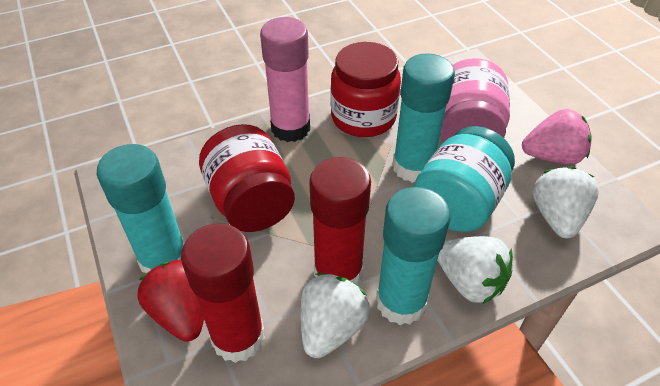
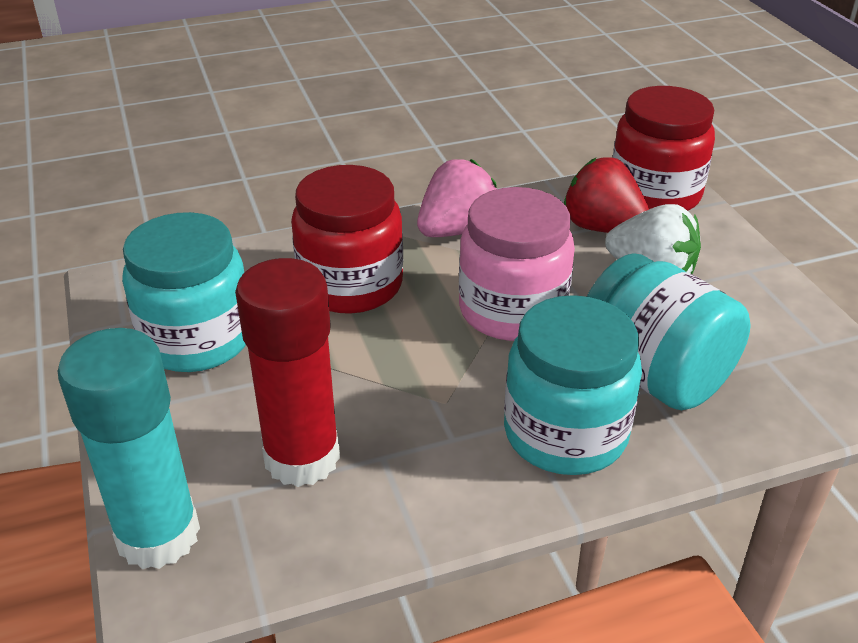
pink glue stick: 1 -> 0
red glue stick: 2 -> 1
turquoise glue stick: 3 -> 1
turquoise jar: 1 -> 3
white strawberry: 3 -> 1

